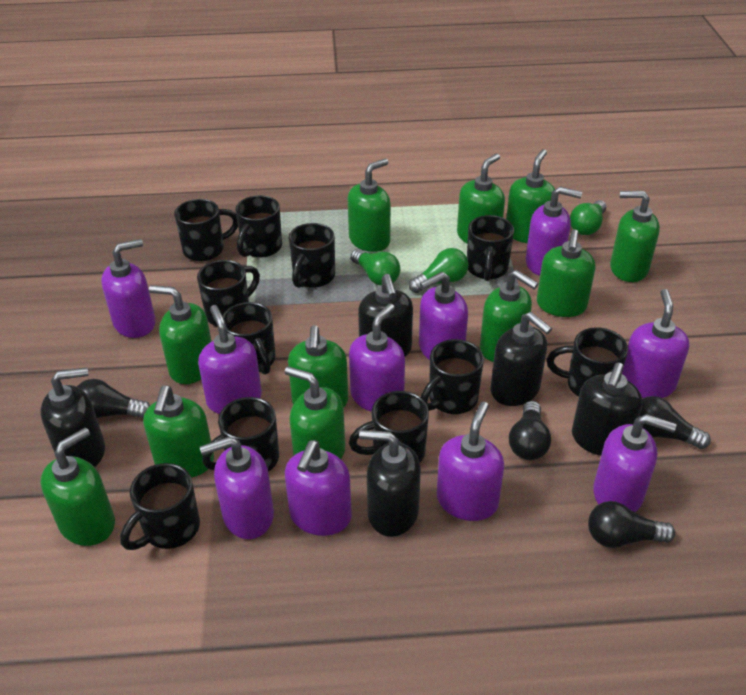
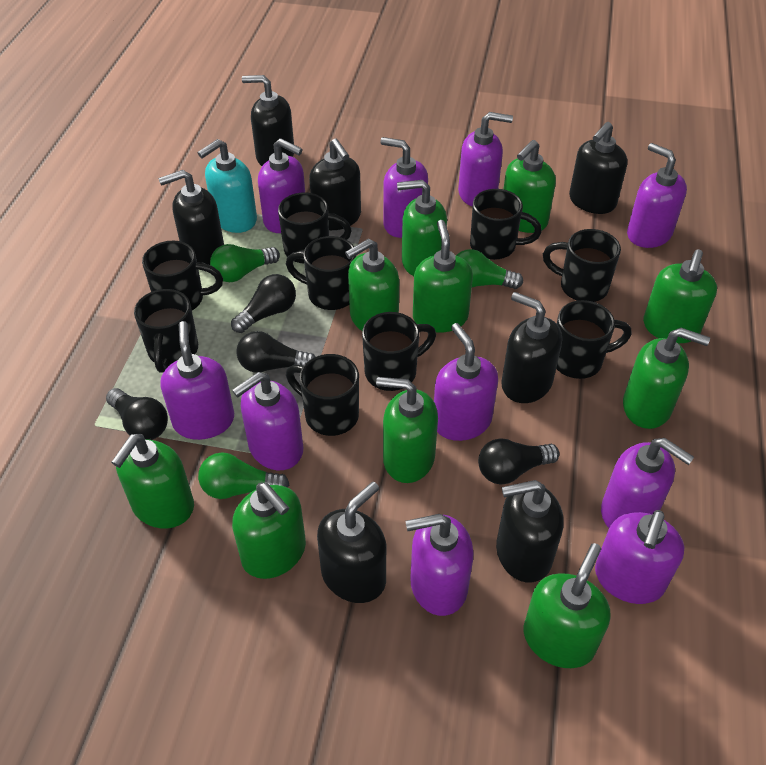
black mug: 11 -> 9
black soap dispenser: 5 -> 7
green soap dispenser: 11 -> 10
turquoise soap dispenser: 0 -> 1

